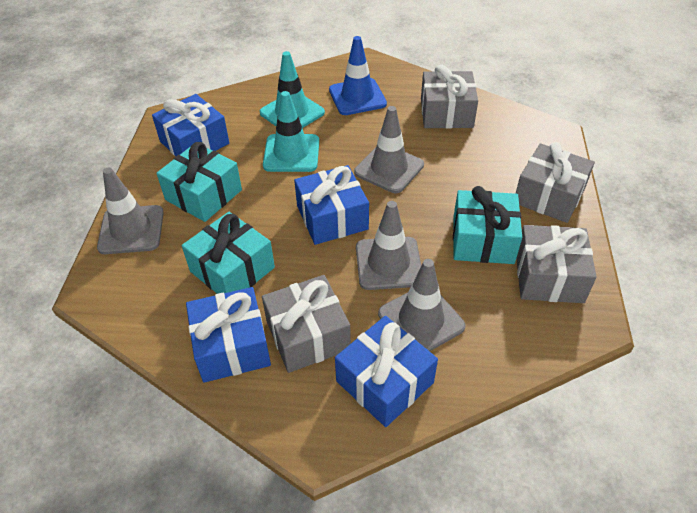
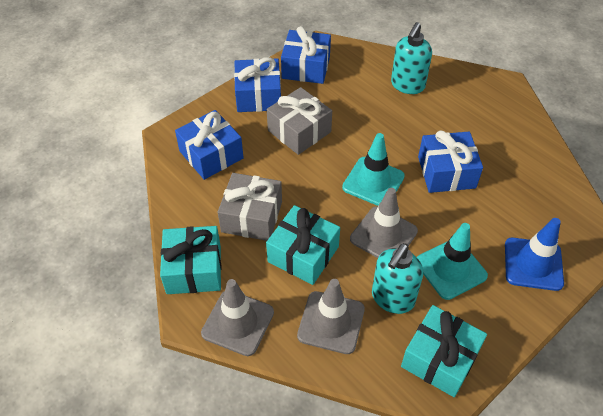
grey gift: 4 -> 2
grey traffic cone: 4 -> 3
turquoise soap dispenser: 0 -> 2

